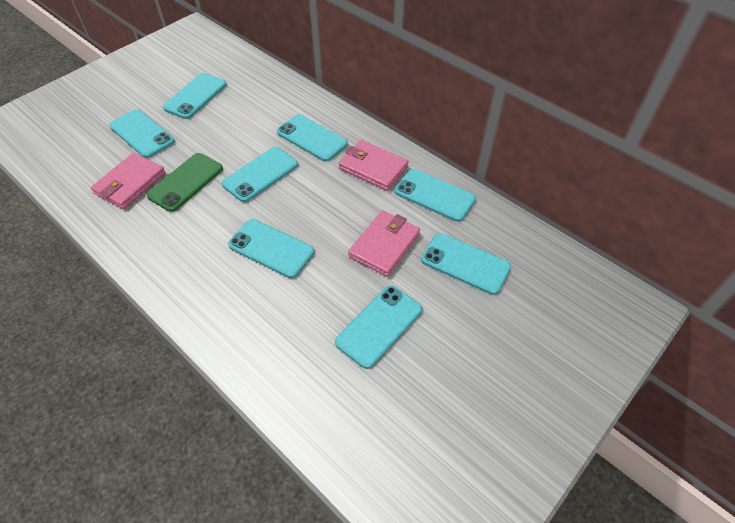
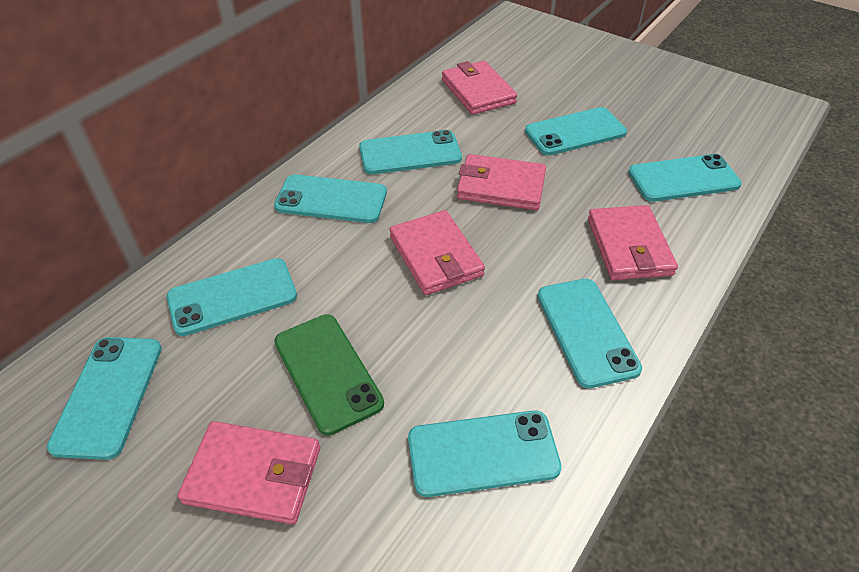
pink wallet: 3 -> 5

